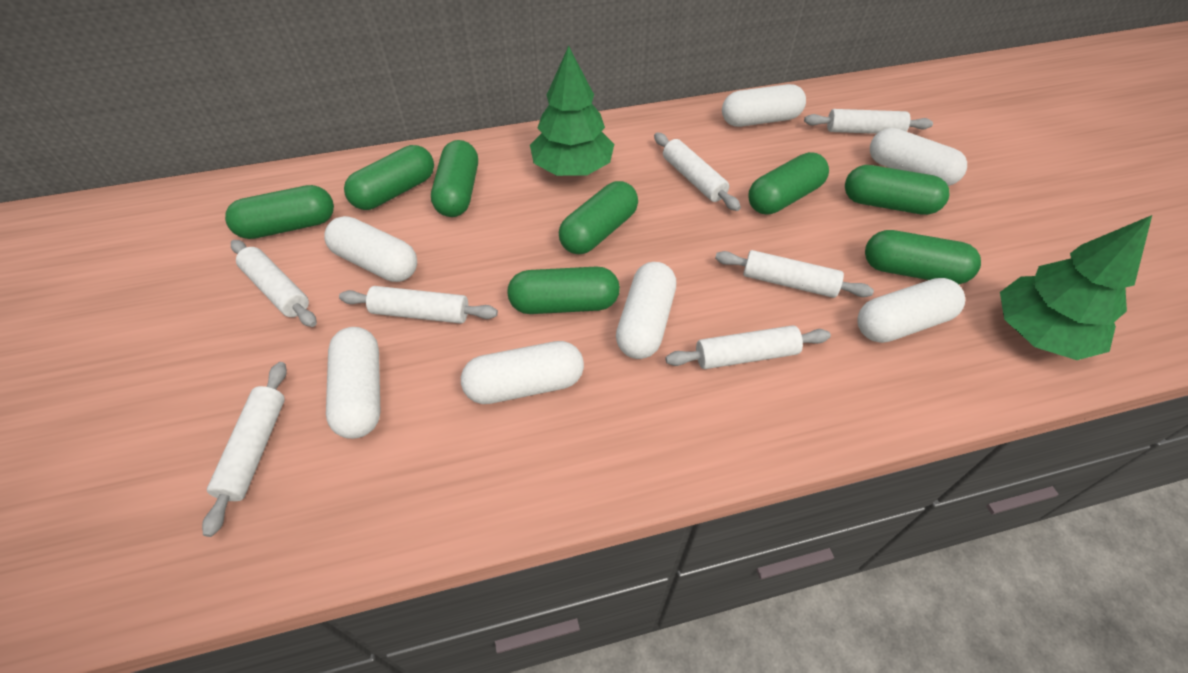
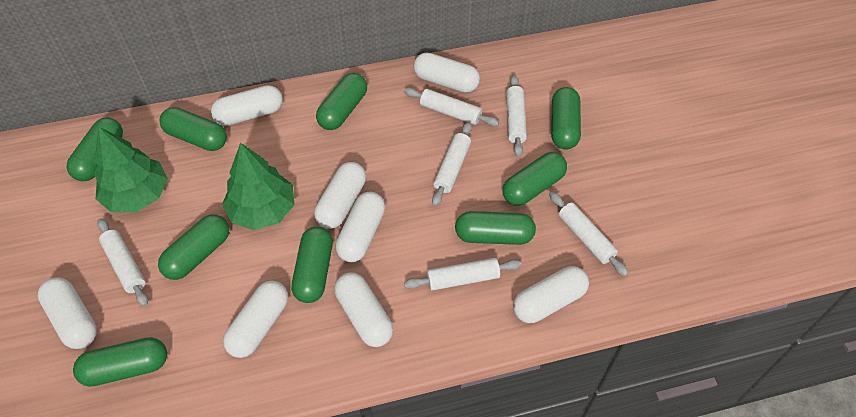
green capsule: 8 -> 9
white capsule: 7 -> 8
white rolling pin: 7 -> 6

